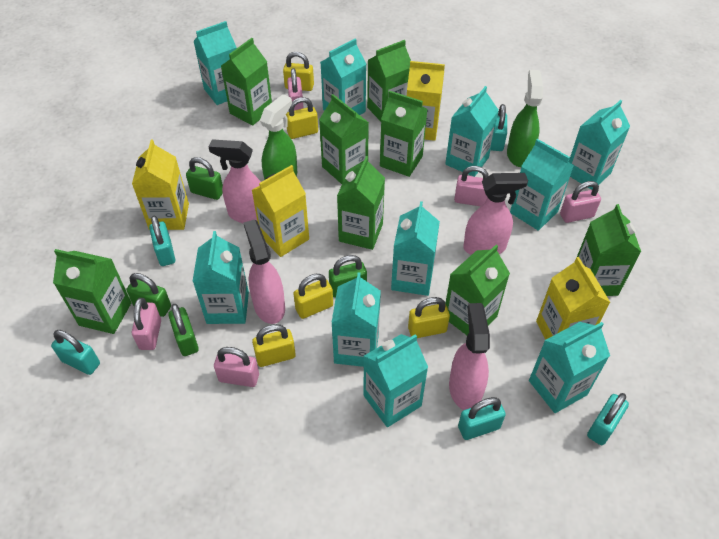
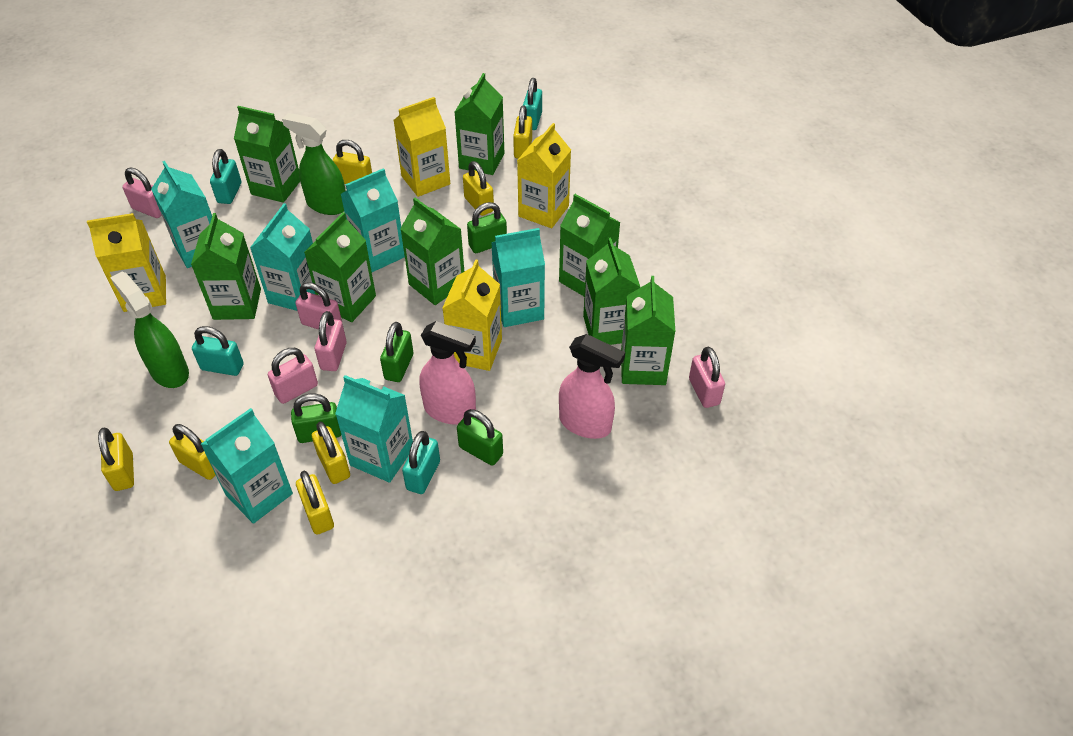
pink spray bottle: 4 -> 2
turquoise carton: 10 -> 6
turquoise padlock: 5 -> 4
yellow padlock: 5 -> 7

